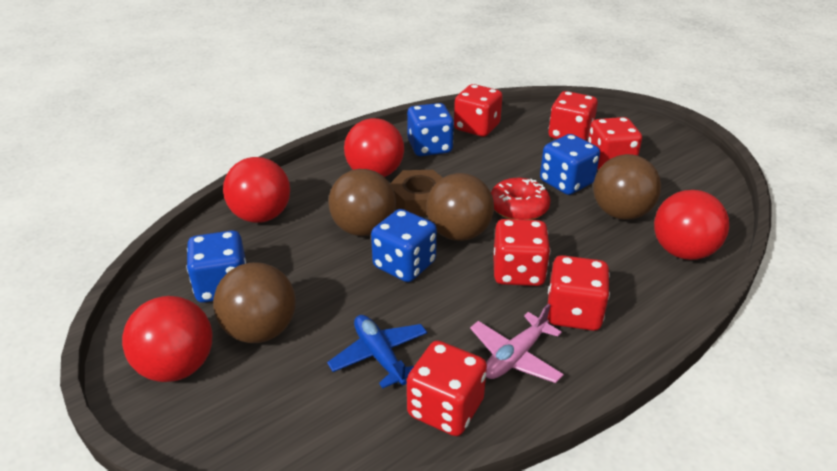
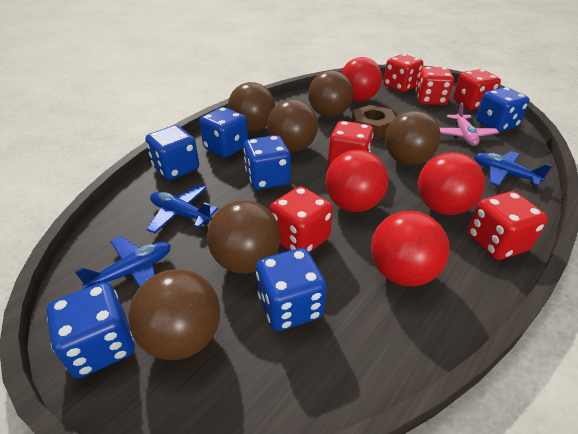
blue dice: 4 -> 6
blue plane: 1 -> 3
brown ball: 4 -> 6
red donut: 1 -> 0

